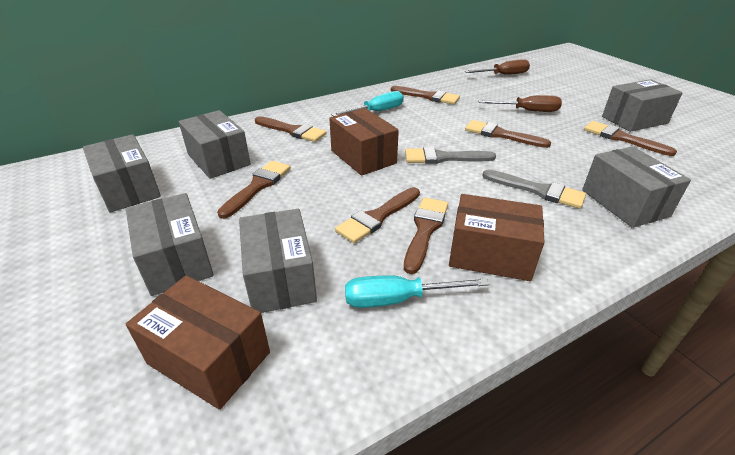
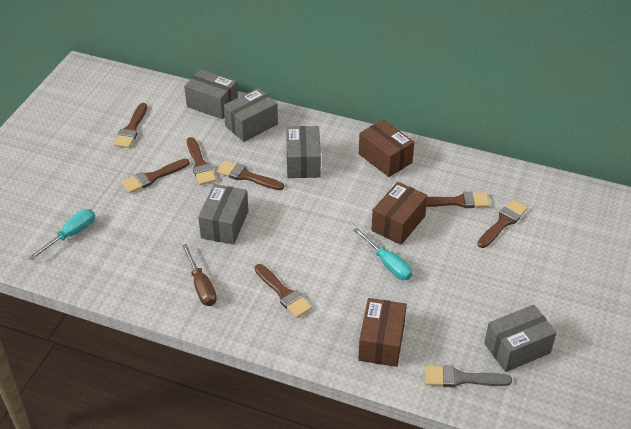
brown screwdriver: 2 -> 1
grey box: 6 -> 5
grey brush: 2 -> 1

